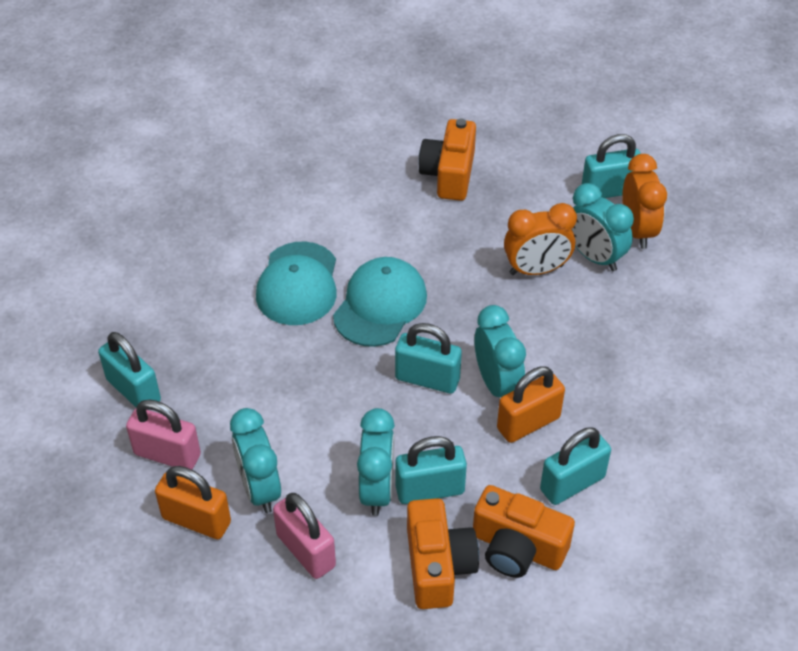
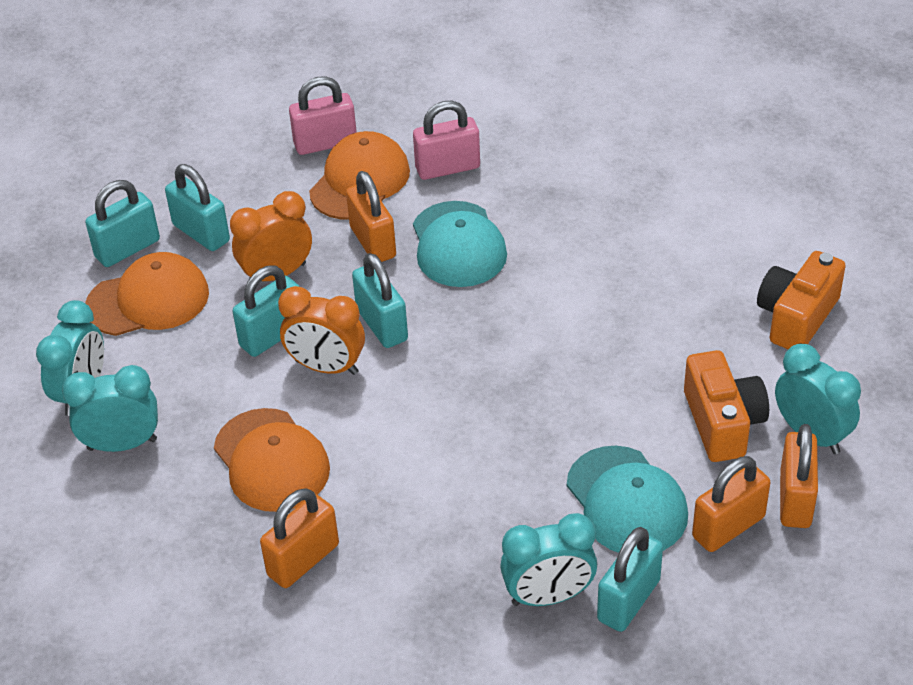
orange camera: 3 -> 2
orange cap: 0 -> 3
orange padlock: 2 -> 4

